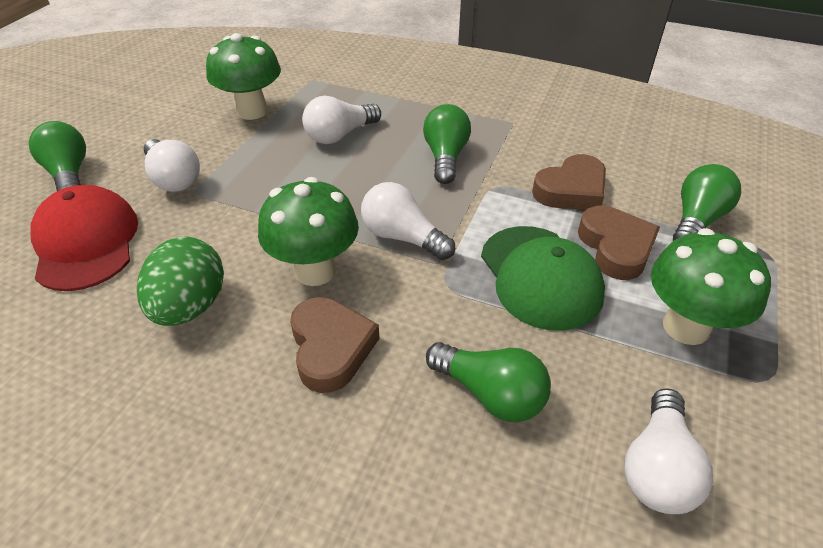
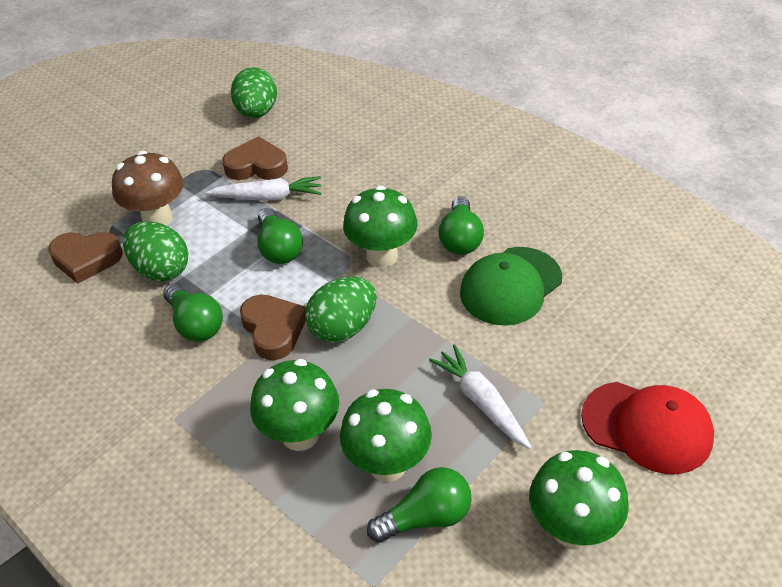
brown mushroom: 0 -> 1
green egg: 1 -> 3
green mushroom: 3 -> 4
white carrot: 0 -> 2
white light bulb: 4 -> 0

